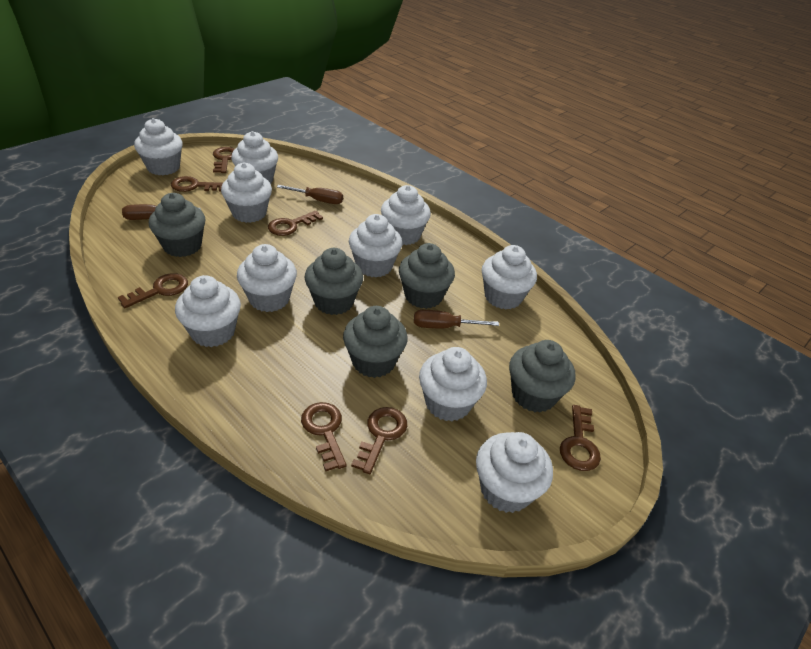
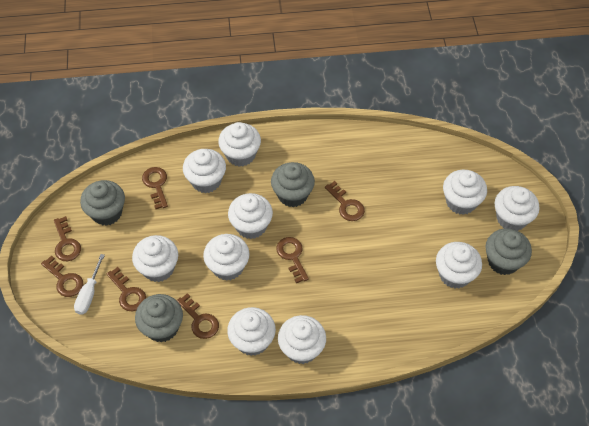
brown screwdriver: 3 -> 0
grey cupcake: 5 -> 4
white screwdriver: 0 -> 1

